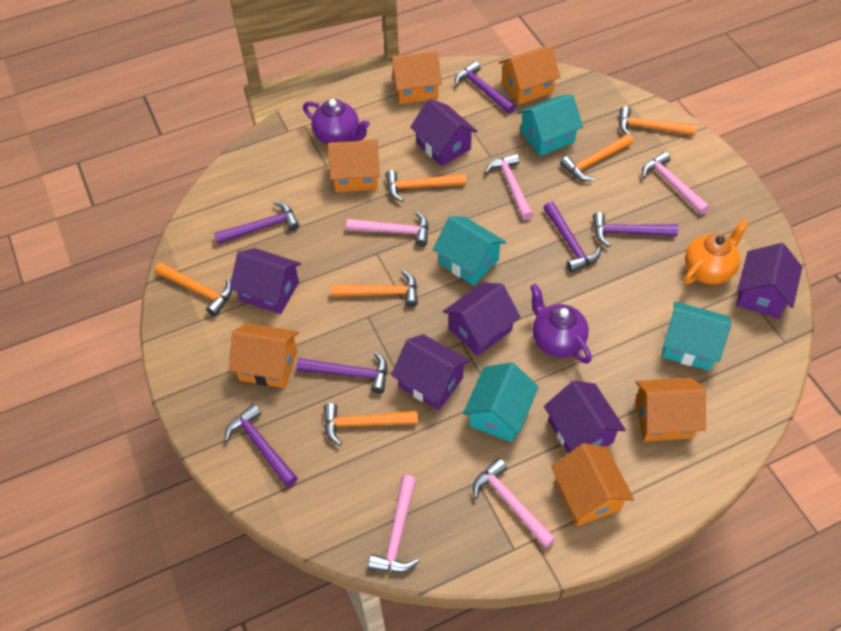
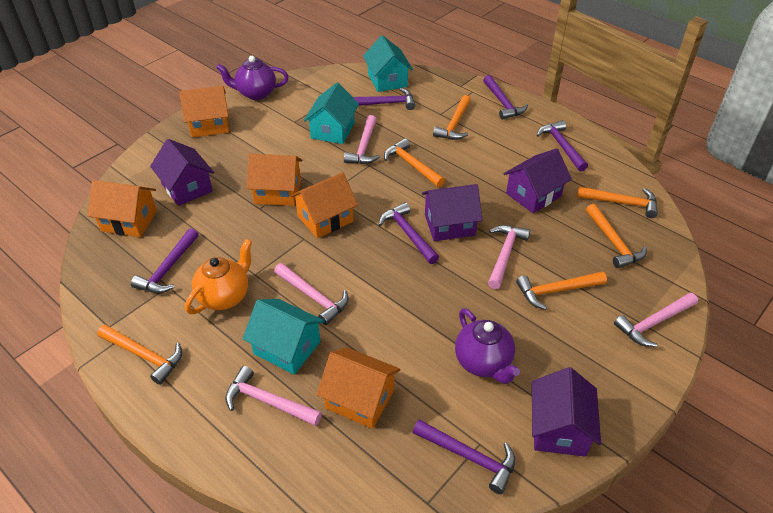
orange house: 6 -> 5
purple house: 6 -> 4
turquoise house: 4 -> 3

